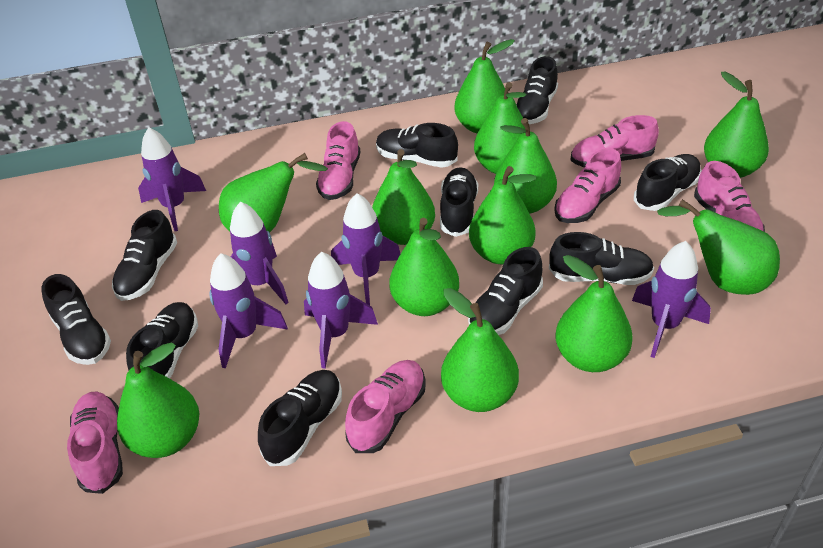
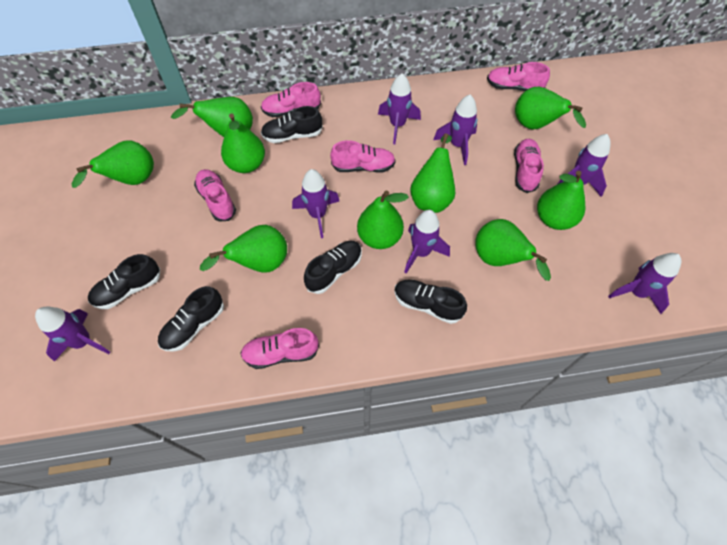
black shoe: 10 -> 5
green pear: 12 -> 9
purple rocket: 6 -> 7

